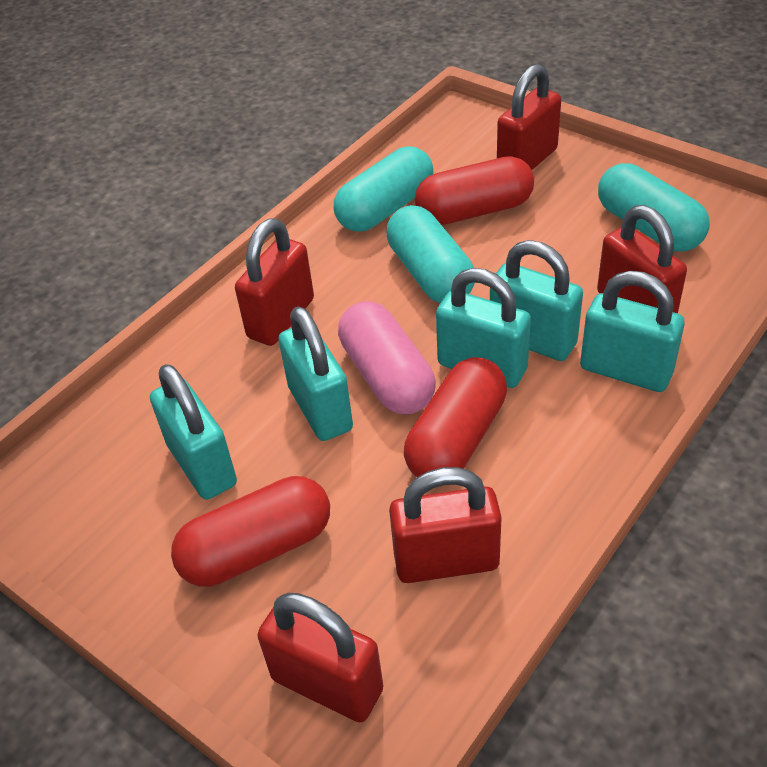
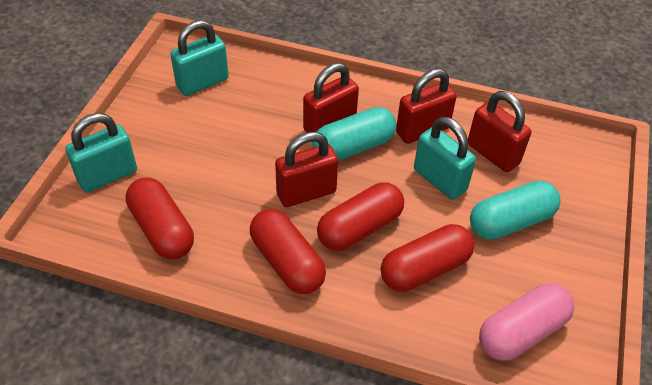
red capsule: 3 -> 4
red padlock: 5 -> 4
turquoise capsule: 3 -> 2
turquoise padlock: 5 -> 3

